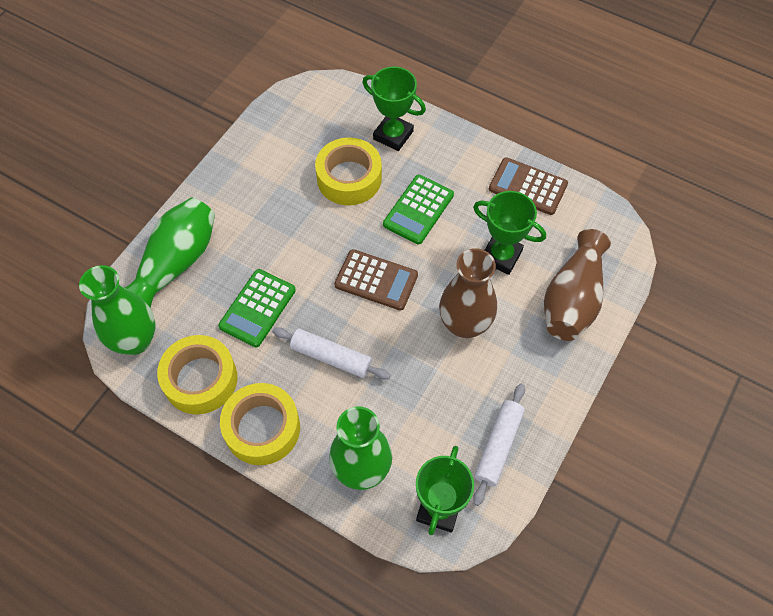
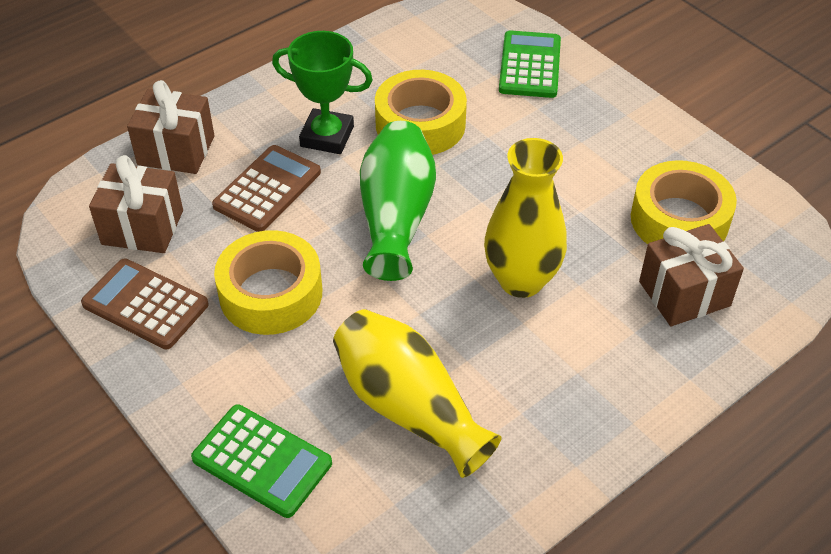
brown gift: 0 -> 3
brown vase: 2 -> 0
green trophy: 3 -> 1
green vase: 3 -> 1
white rolling pin: 2 -> 0
yellow vase: 0 -> 2

